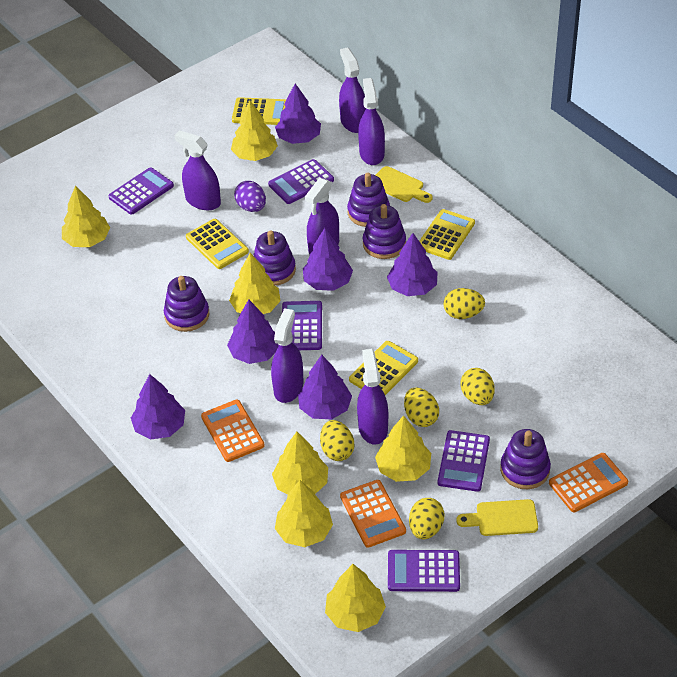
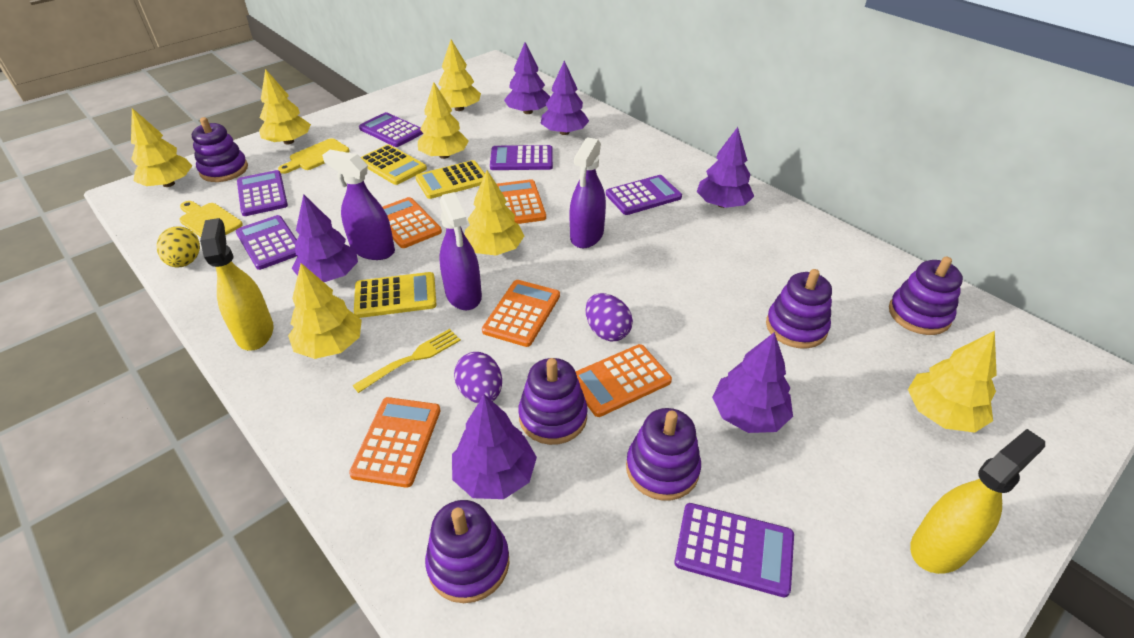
orange calculator: 3 -> 5
purple calculator: 5 -> 6
purple egg: 1 -> 2
purple spray bottle: 6 -> 3
purple stacking toy: 5 -> 6
yellow calculator: 4 -> 3
yellow egg: 5 -> 1
yellow fork: 0 -> 1
yellow spray bottle: 0 -> 2

